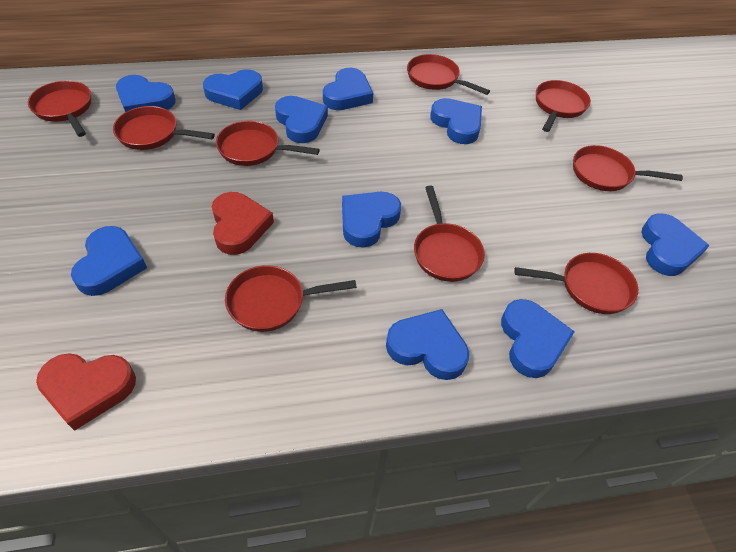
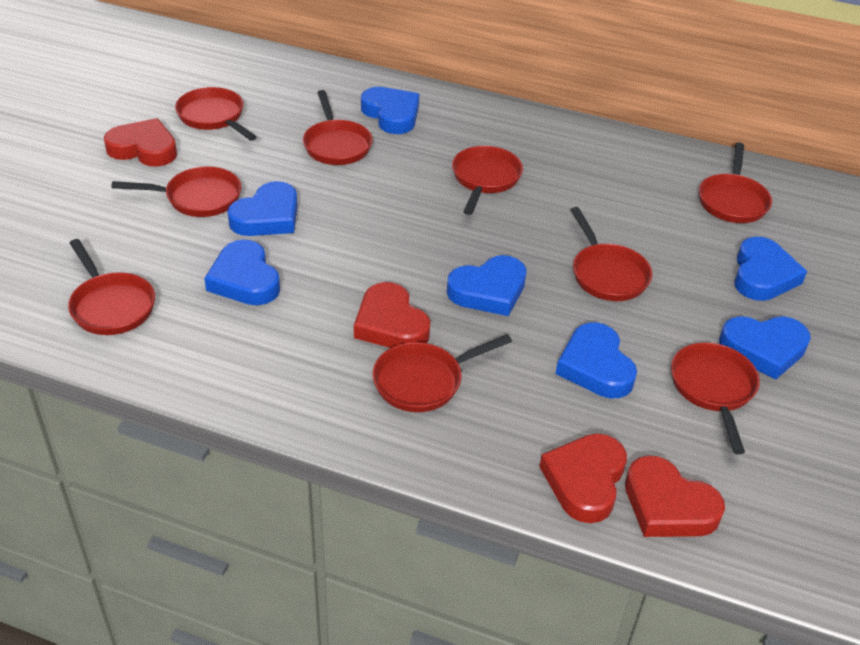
blue heart: 10 -> 7
red heart: 2 -> 4

